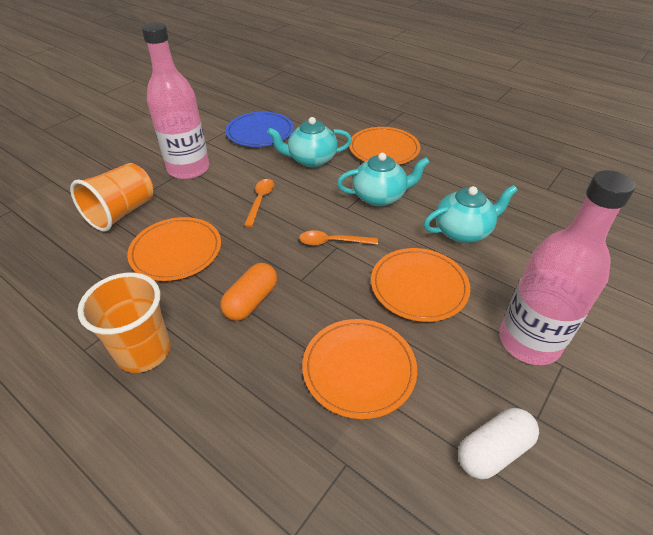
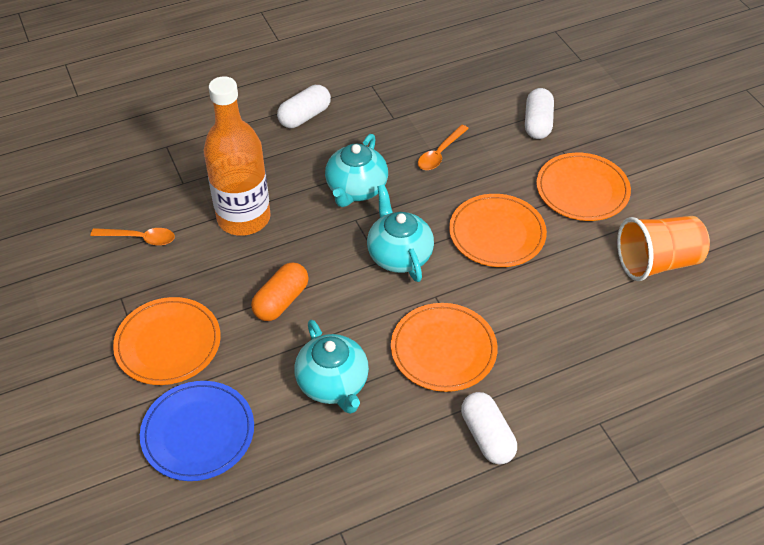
orange bottle: 0 -> 1
orange cup: 2 -> 1
pink bottle: 2 -> 0
white capsule: 1 -> 3

